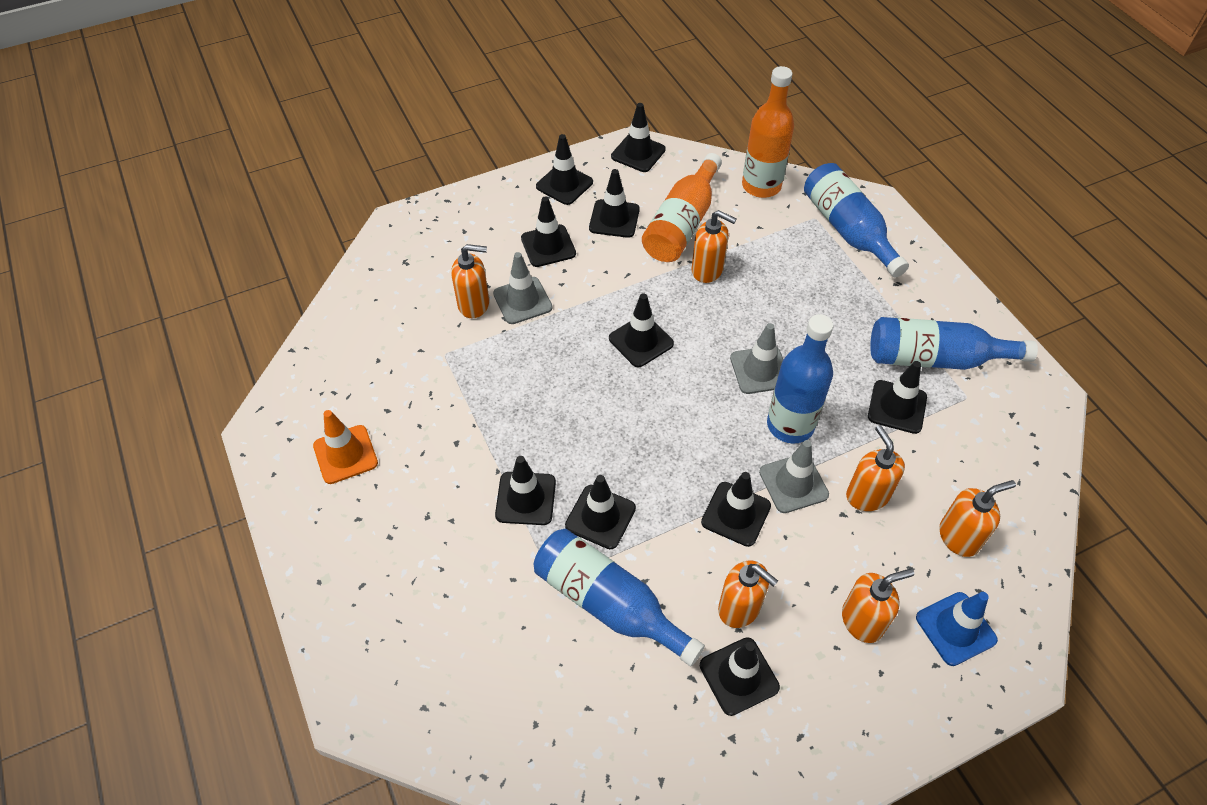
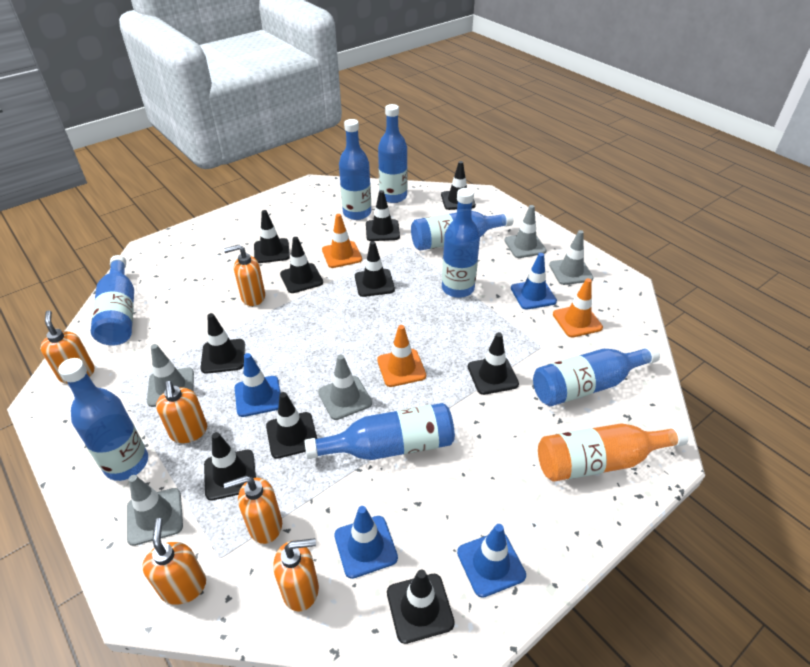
blue bottle: 4 -> 8
blue traffic cone: 1 -> 4
grey traffic cone: 3 -> 5
orange bottle: 2 -> 1
orange traffic cone: 1 -> 3

